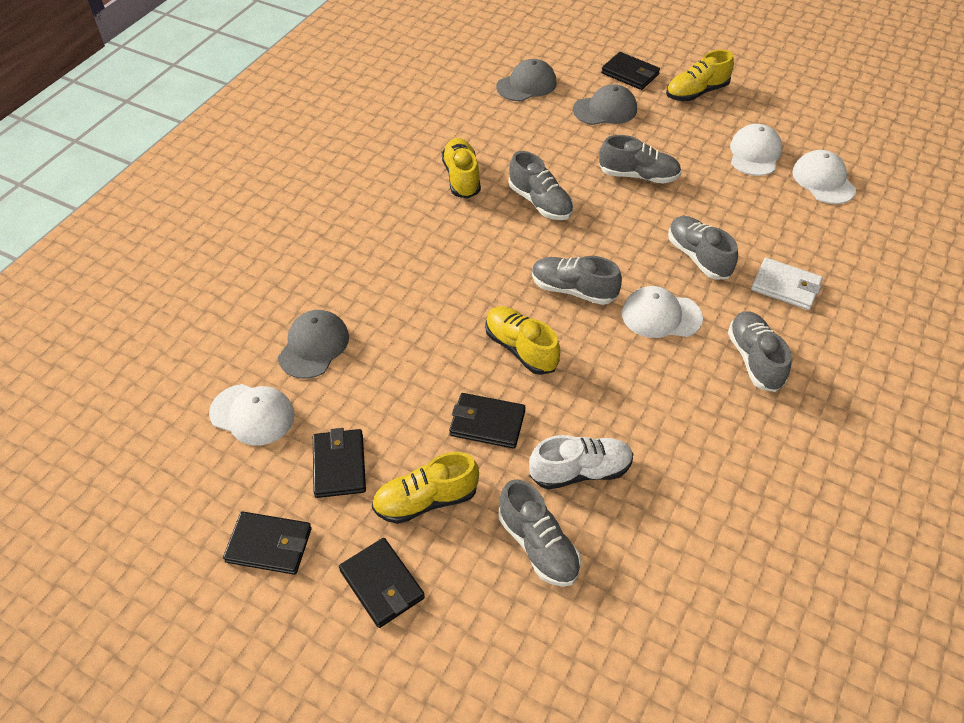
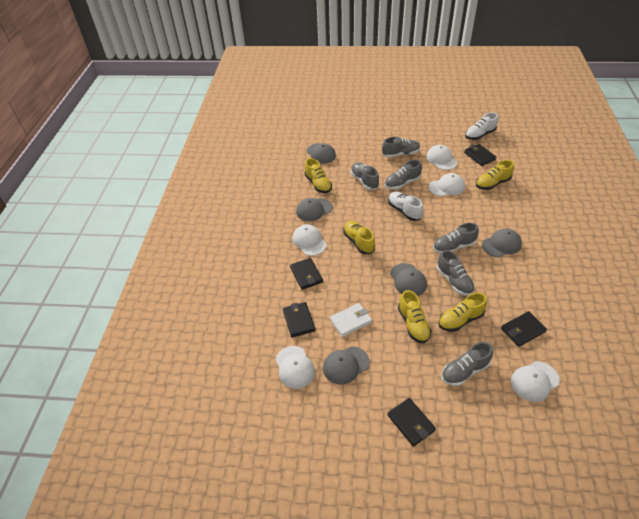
grey cap: 3 -> 5
white cap: 4 -> 5
white shoe: 1 -> 2
yellow shoe: 4 -> 5

